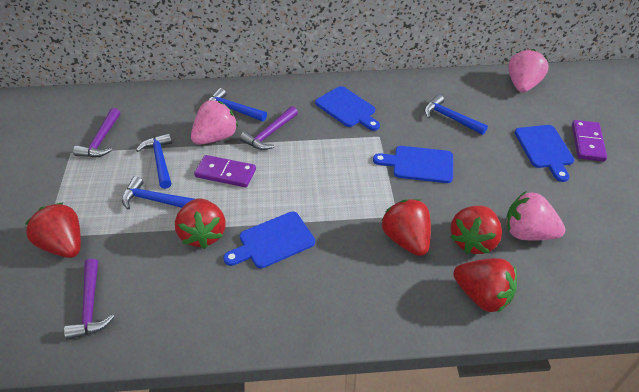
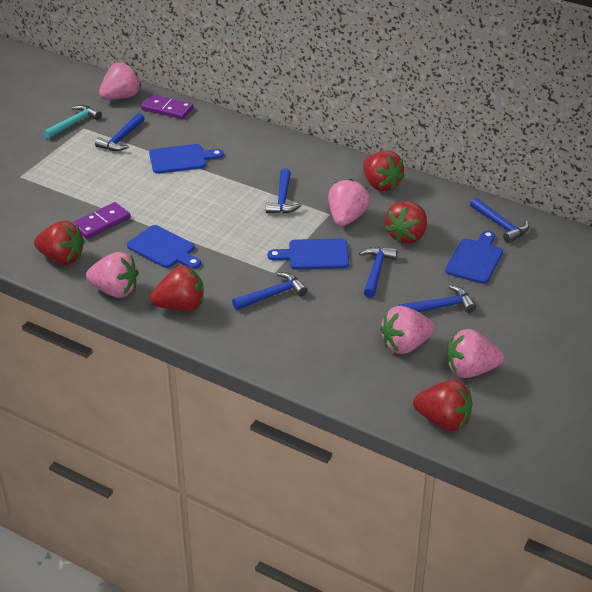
blue hammer: 4 -> 6
pink strawberry: 3 -> 5
purple hammer: 3 -> 0
turquoise hammer: 0 -> 1

